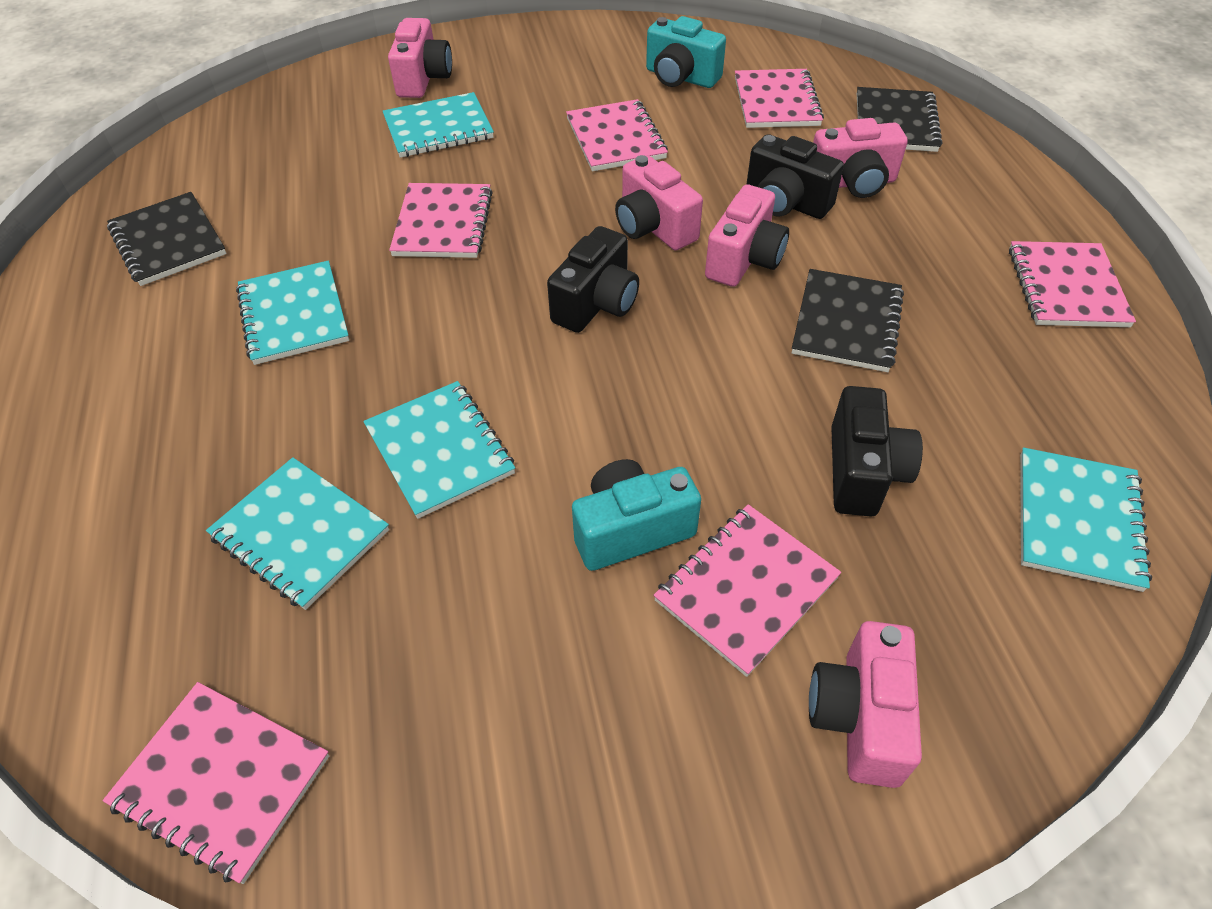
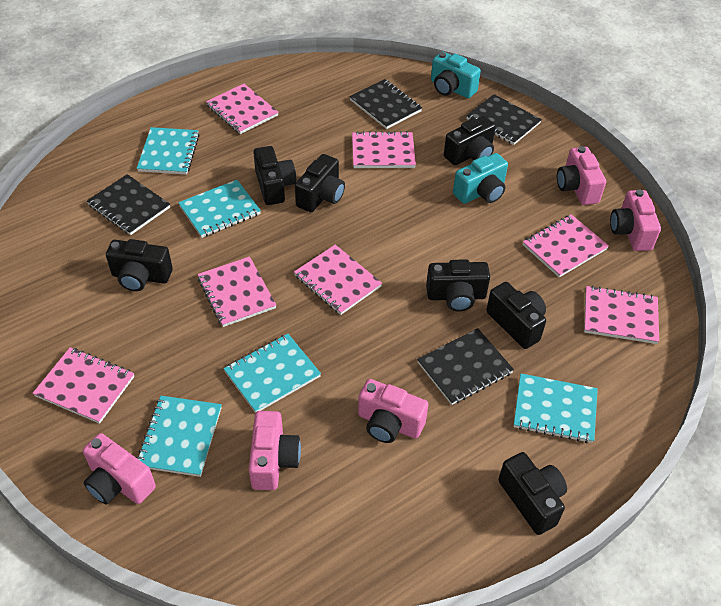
black camera: 3 -> 7
black notebook: 3 -> 4
pink notebook: 6 -> 7

